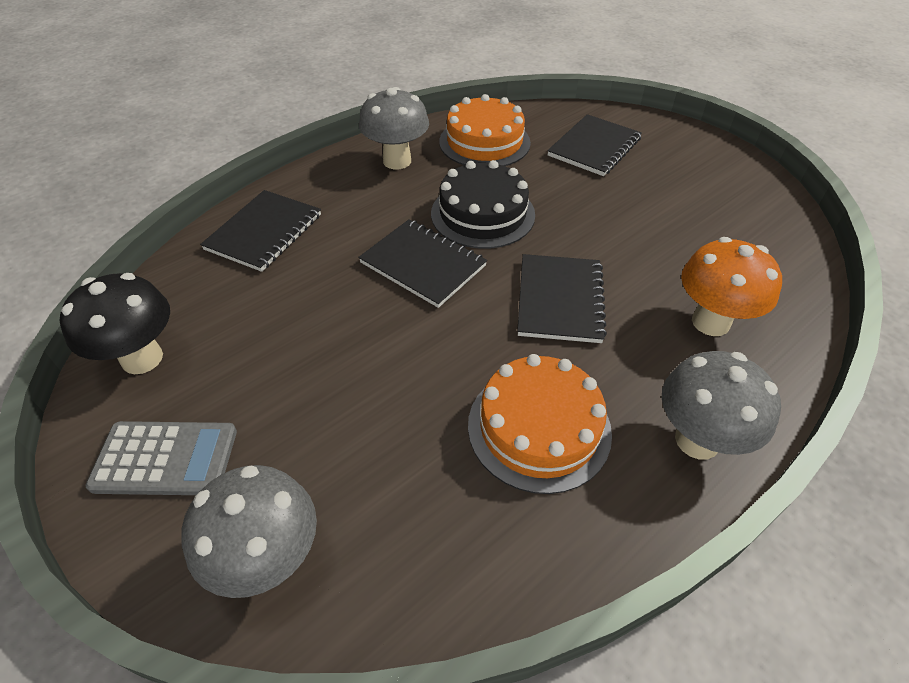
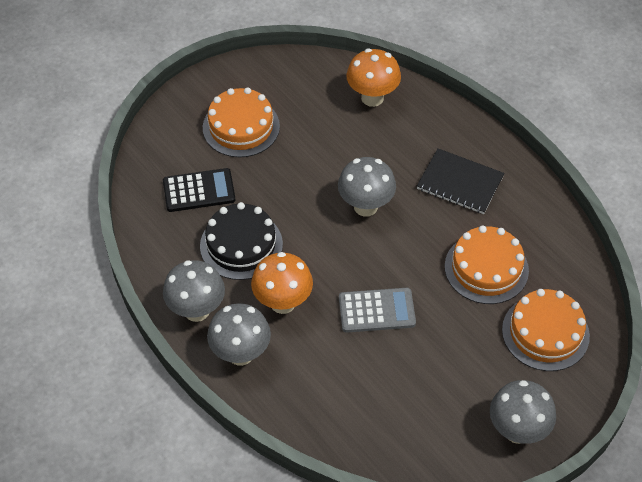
black calculator: 0 -> 1
black mushroom: 1 -> 0
black notebook: 4 -> 1
grey mushroom: 3 -> 4
orange cake: 2 -> 3
orange mushroom: 1 -> 2

